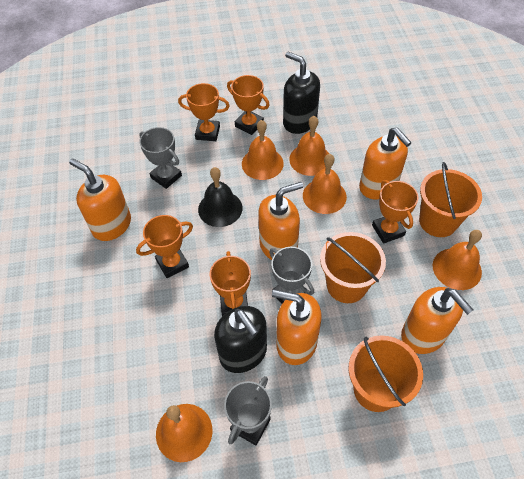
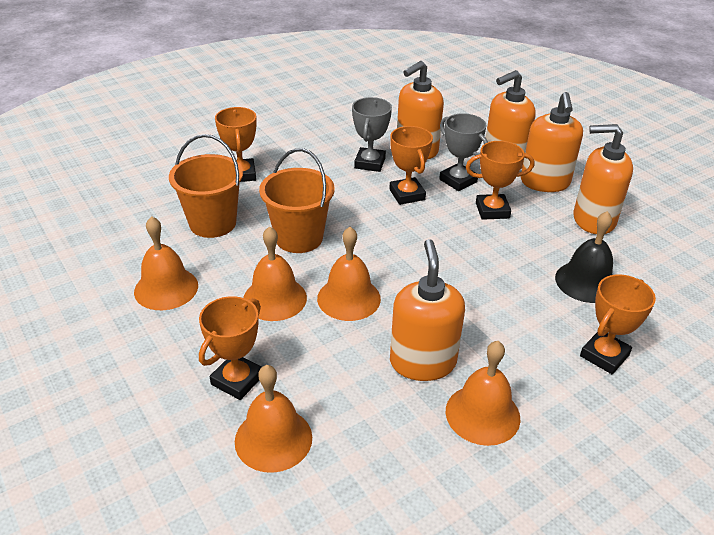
black soap dispenser: 2 -> 0
grey trophy: 3 -> 2
orange bucket: 3 -> 2

